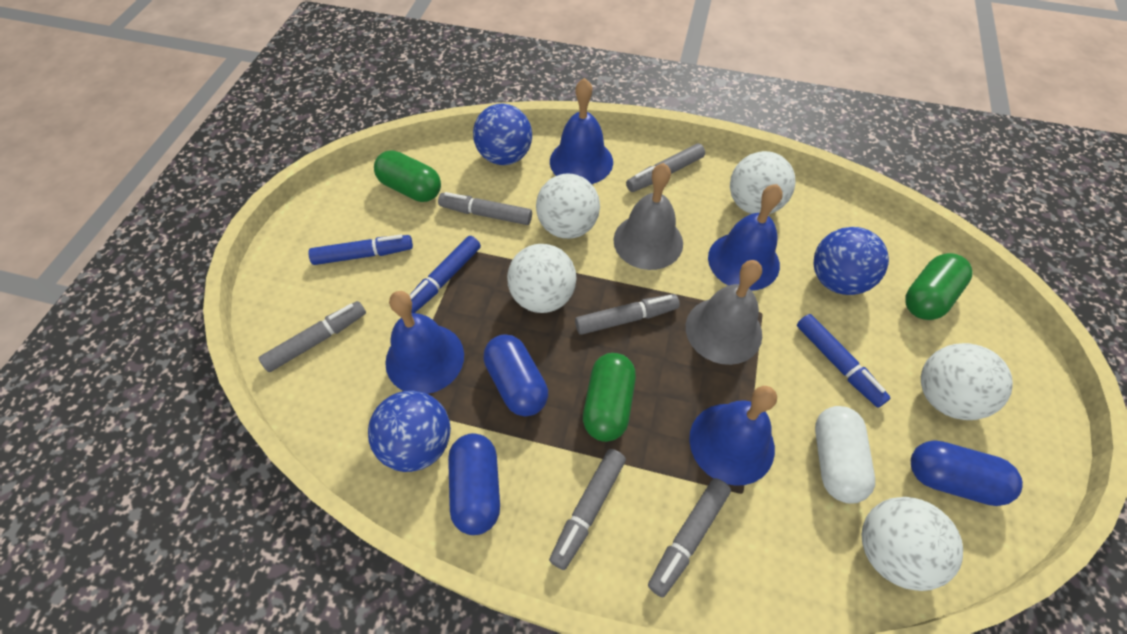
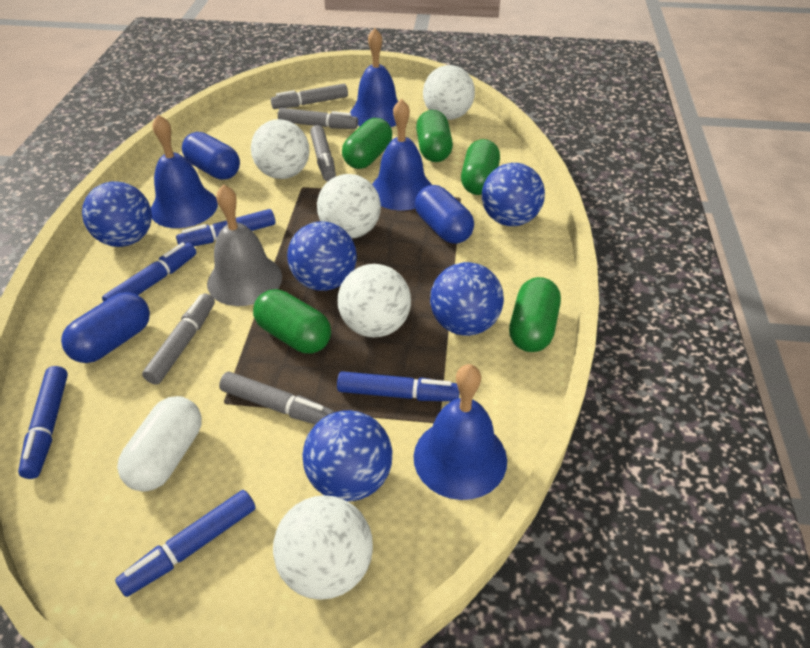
blue ball: 3 -> 5
blue marker: 3 -> 5
green capsule: 3 -> 5
grey bell: 2 -> 1
grey marker: 6 -> 5

